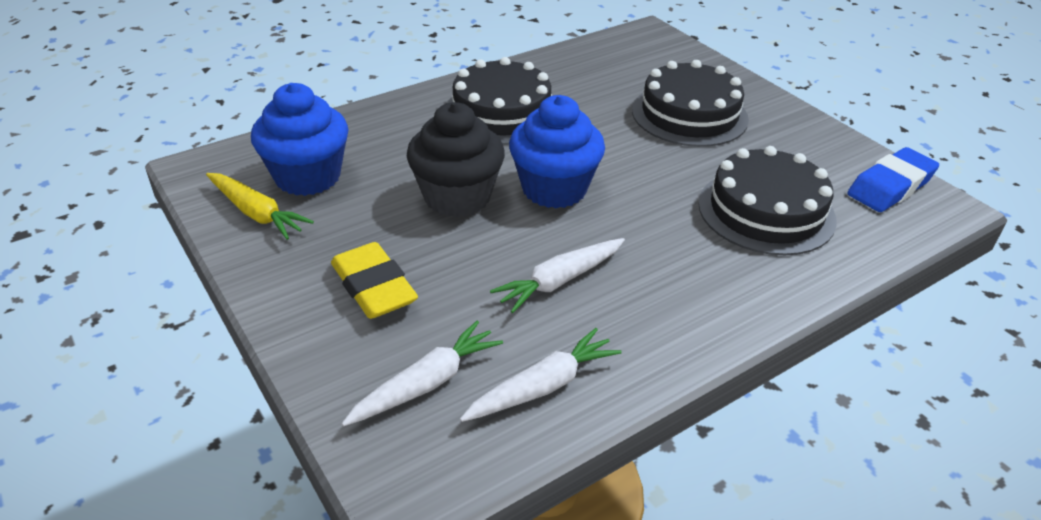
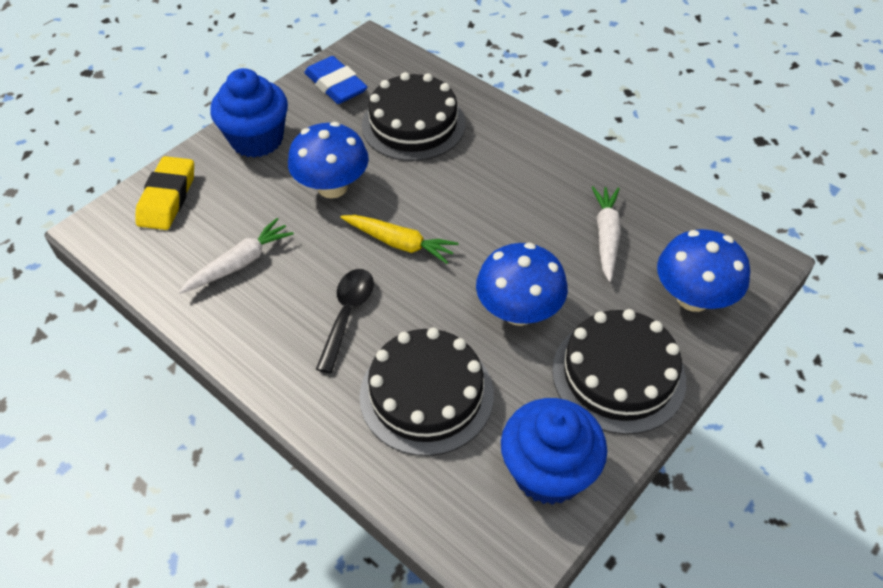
black cupcake: 1 -> 0
black spoon: 0 -> 1
blue mushroom: 0 -> 3
white carrot: 3 -> 2

